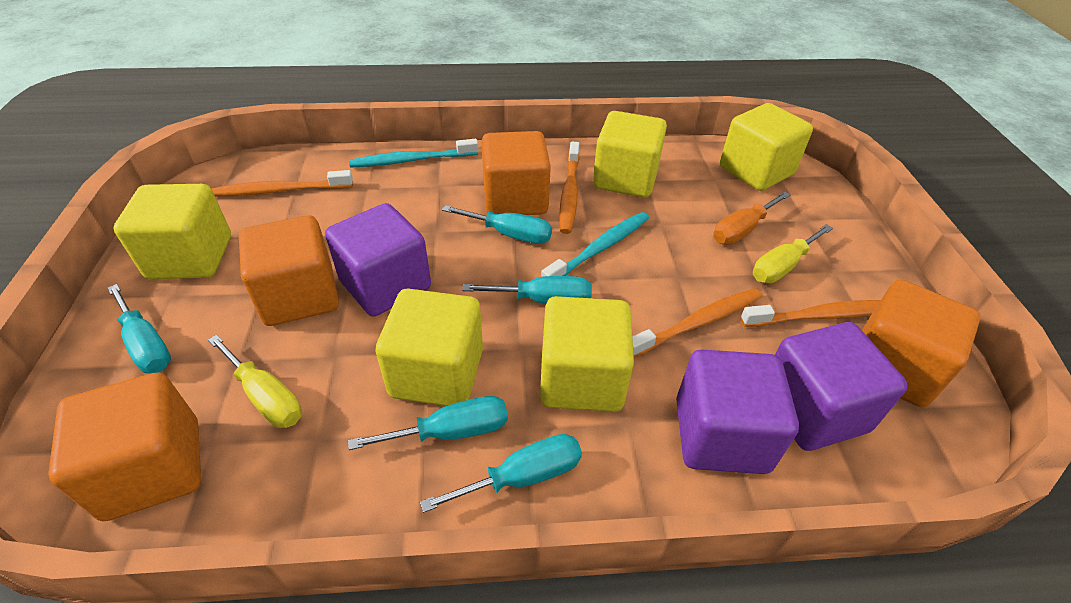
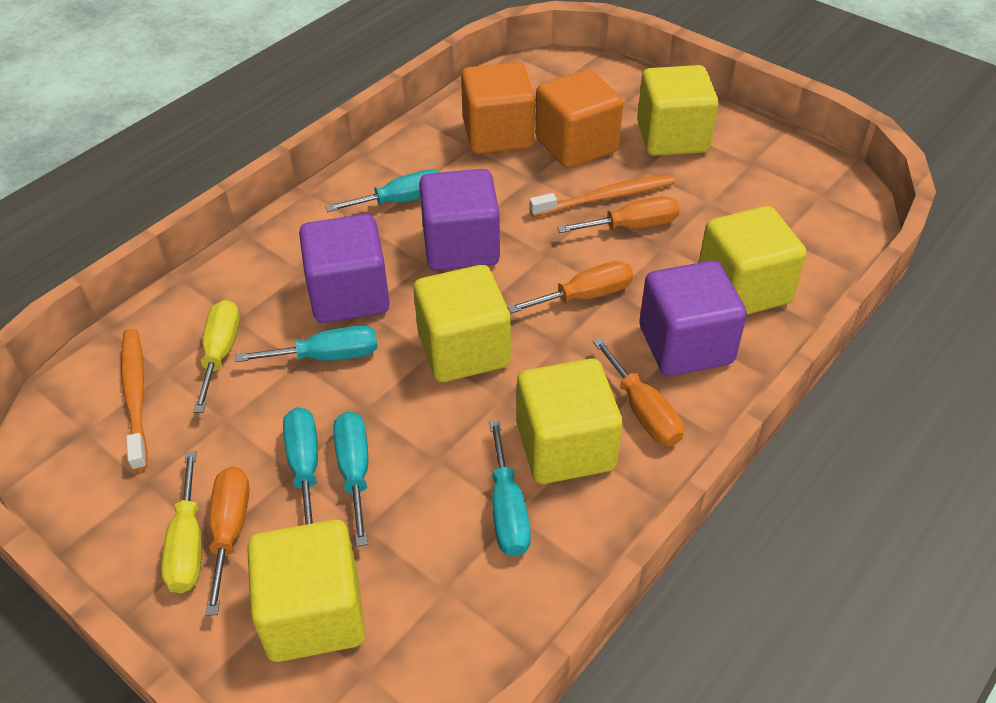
orange cube: 4 -> 2
orange screwdriver: 1 -> 4
orange toothbrush: 4 -> 2
turquoise toothbrush: 2 -> 0

